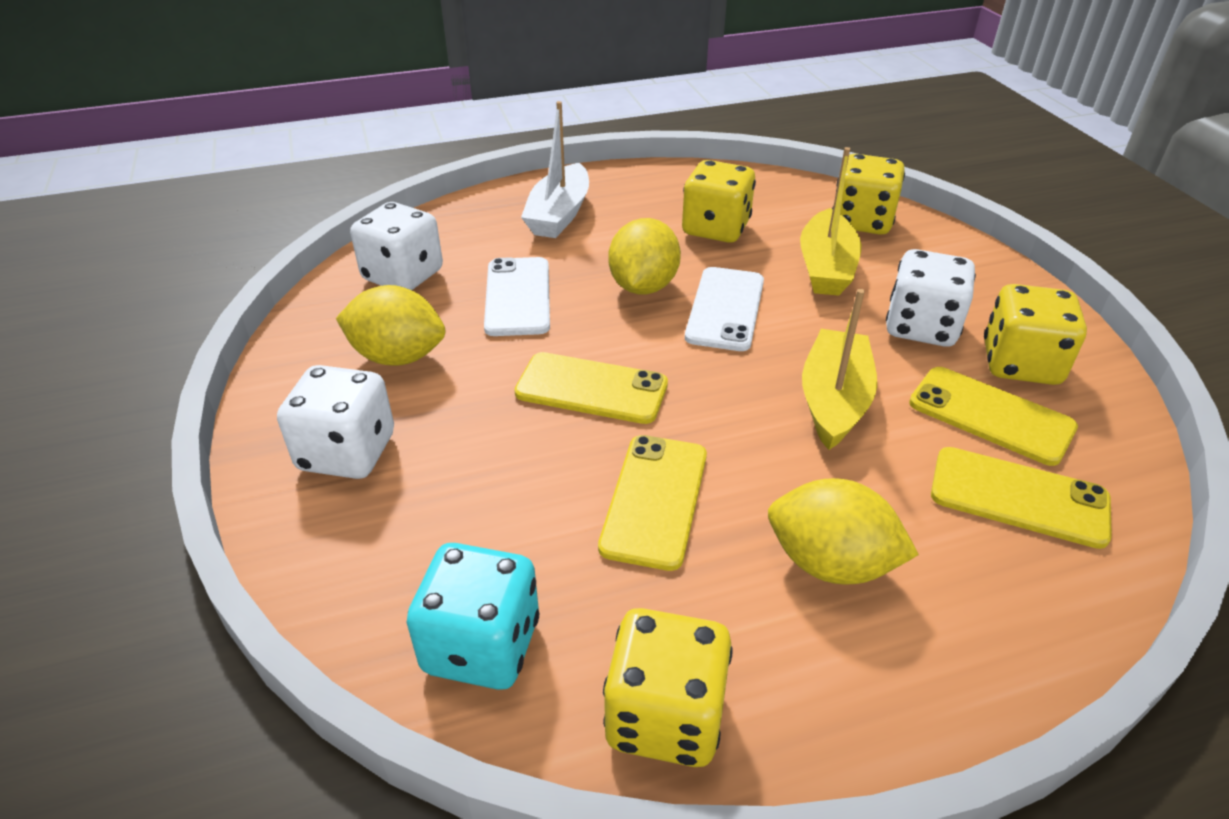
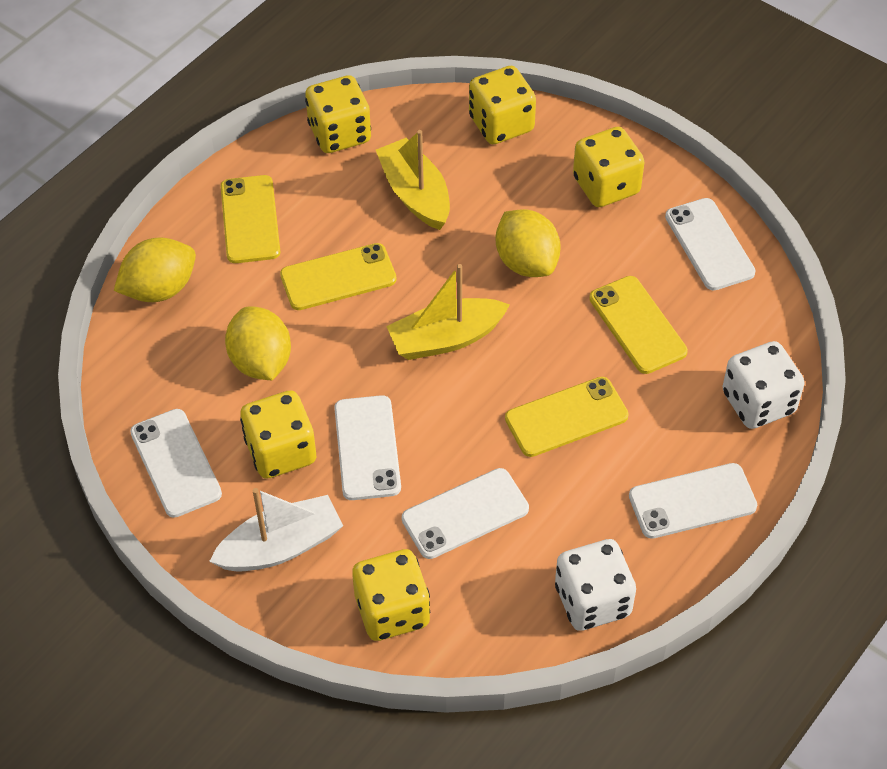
turquoise dice: 1 -> 0
white dice: 3 -> 2
white phone: 2 -> 5
yellow dice: 4 -> 5

